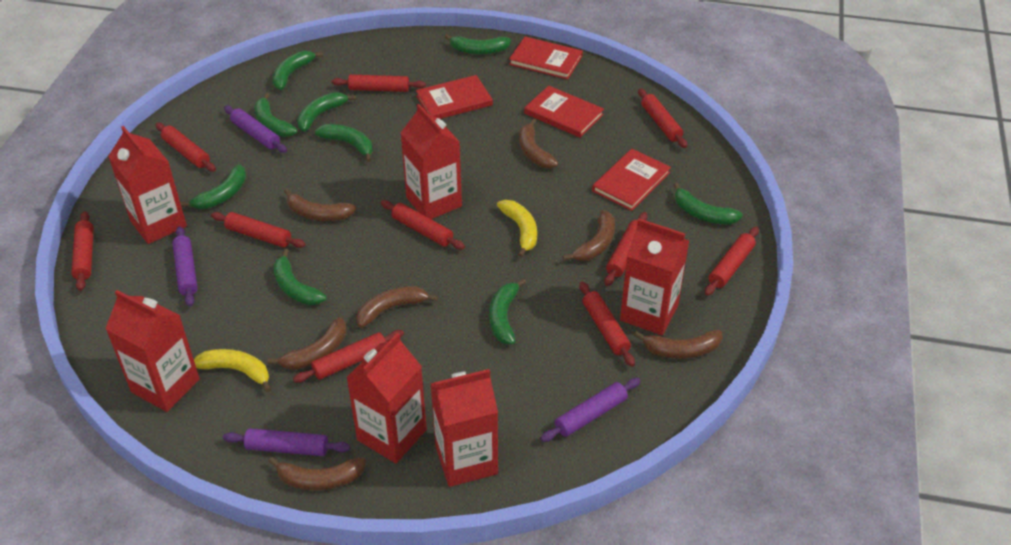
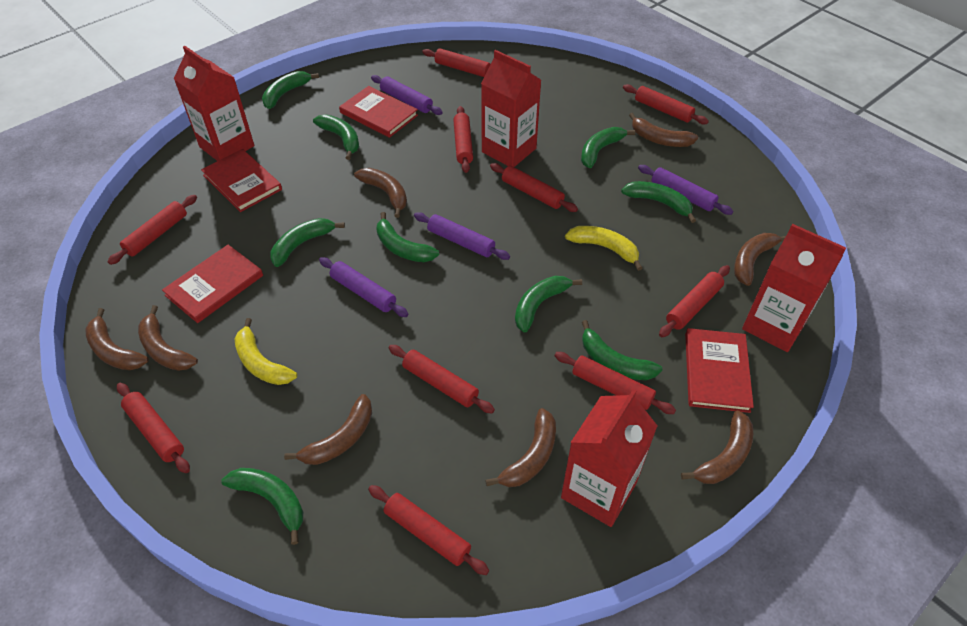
brown banana: 7 -> 8
red carton: 6 -> 4

